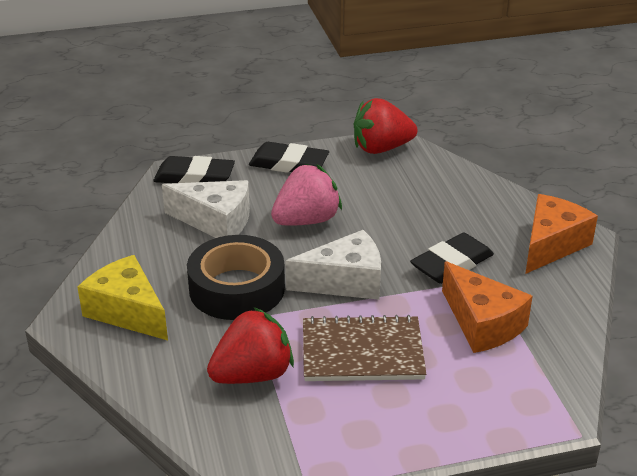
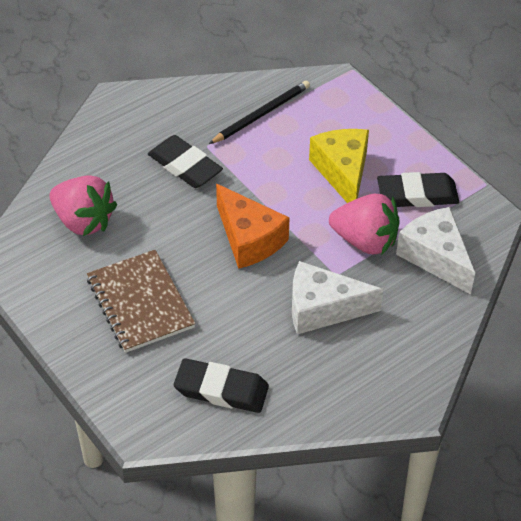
black pencil: 0 -> 1
black tape: 1 -> 0
orange cheese: 2 -> 1
pink strawberry: 1 -> 2
red strawberry: 2 -> 0

